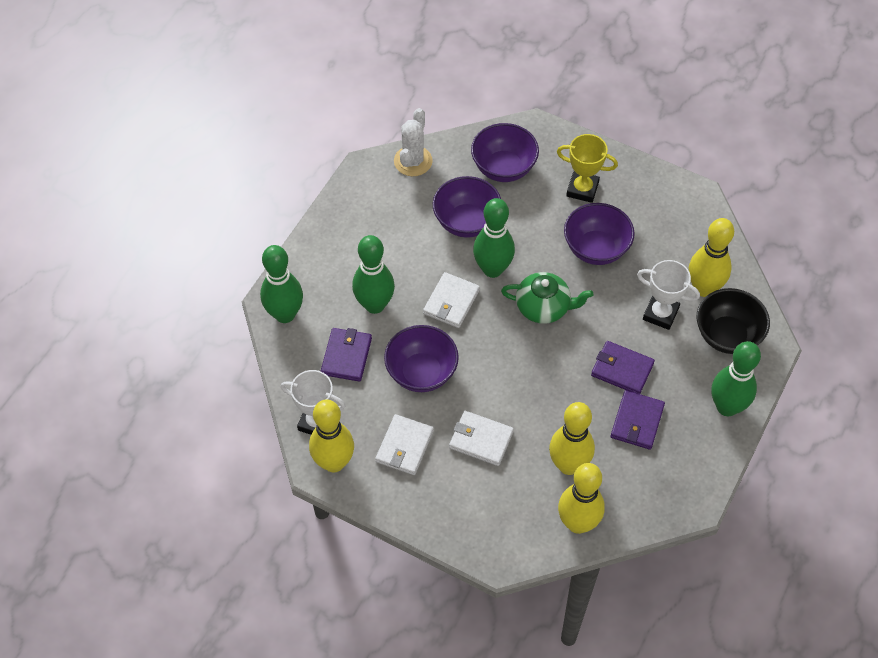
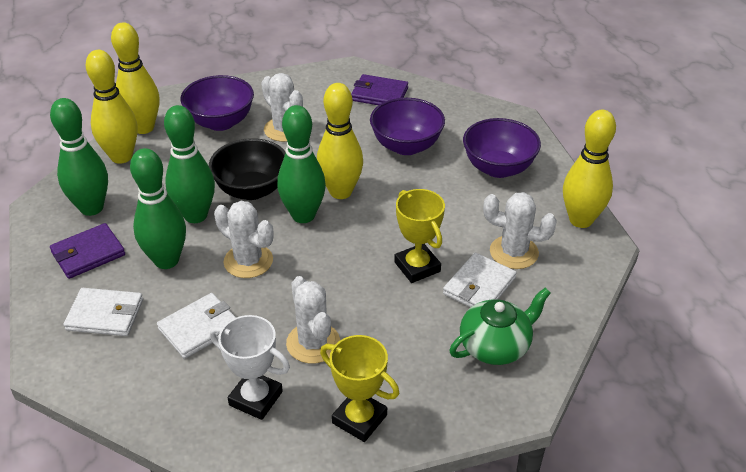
purple bowl: 4 -> 3
purple wallet: 3 -> 2
white cactus: 1 -> 4
white trophy: 2 -> 1
yellow trophy: 1 -> 2

